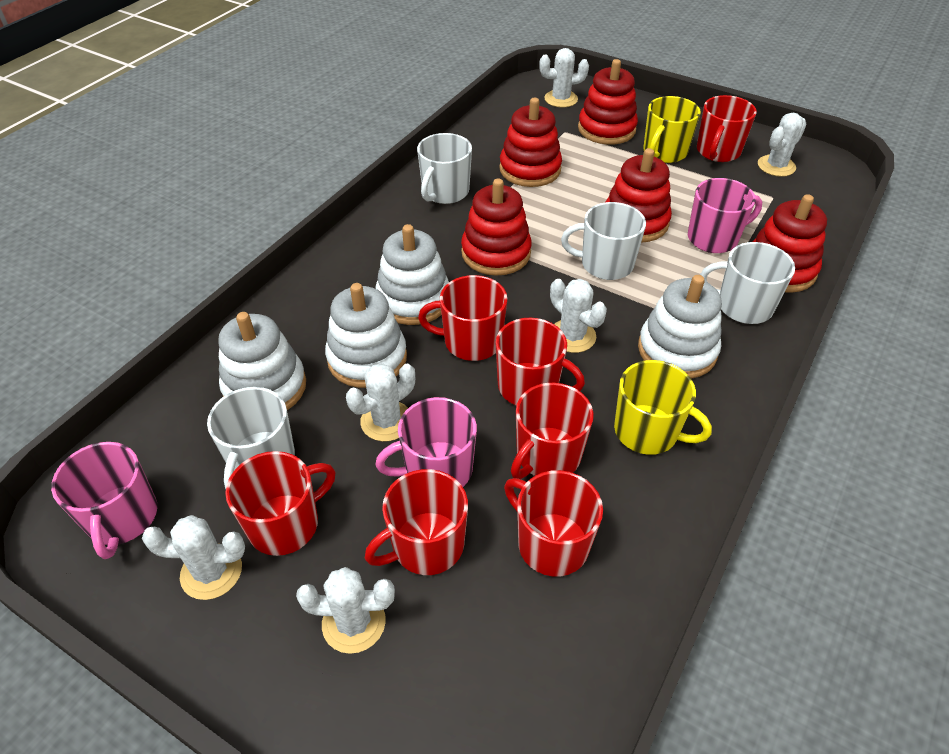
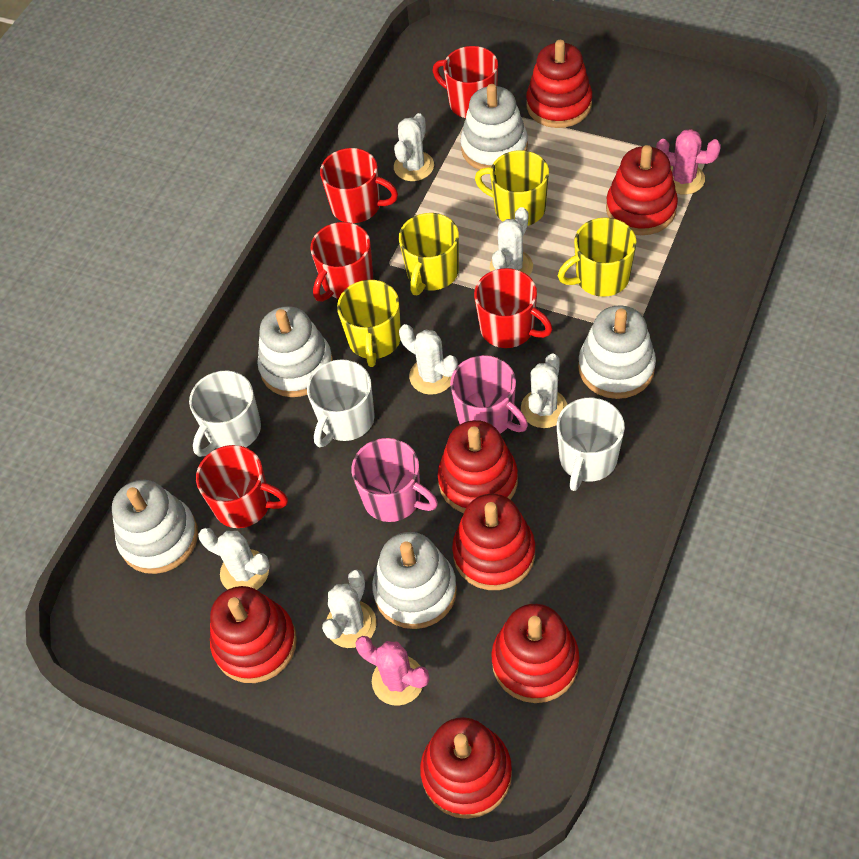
pink cactus: 0 -> 2
pink mug: 3 -> 2
red mug: 7 -> 5
red stacking toy: 5 -> 7
white mug: 4 -> 3
white stacking toy: 4 -> 5
yellow mug: 2 -> 4

